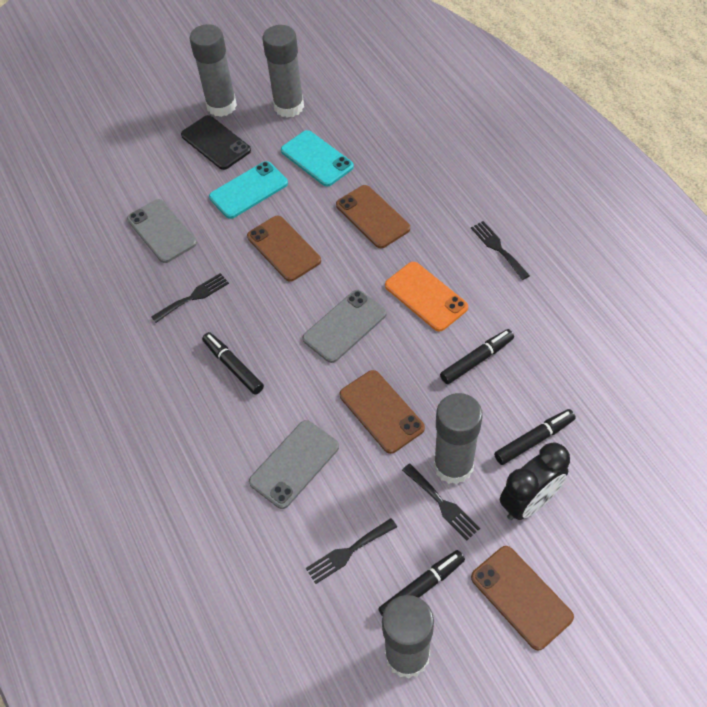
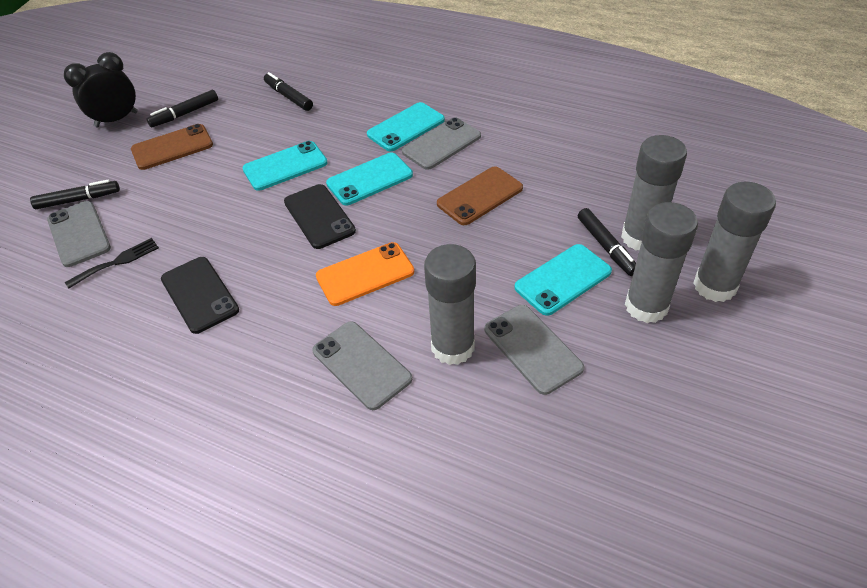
black fork: 4 -> 1
black phone: 1 -> 2
brown phone: 4 -> 2
grey phone: 3 -> 4
turquoise phone: 2 -> 4

